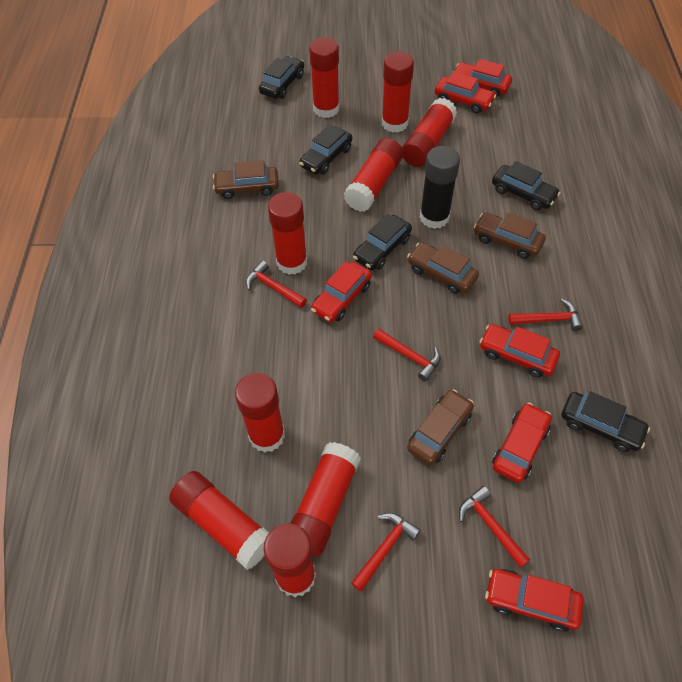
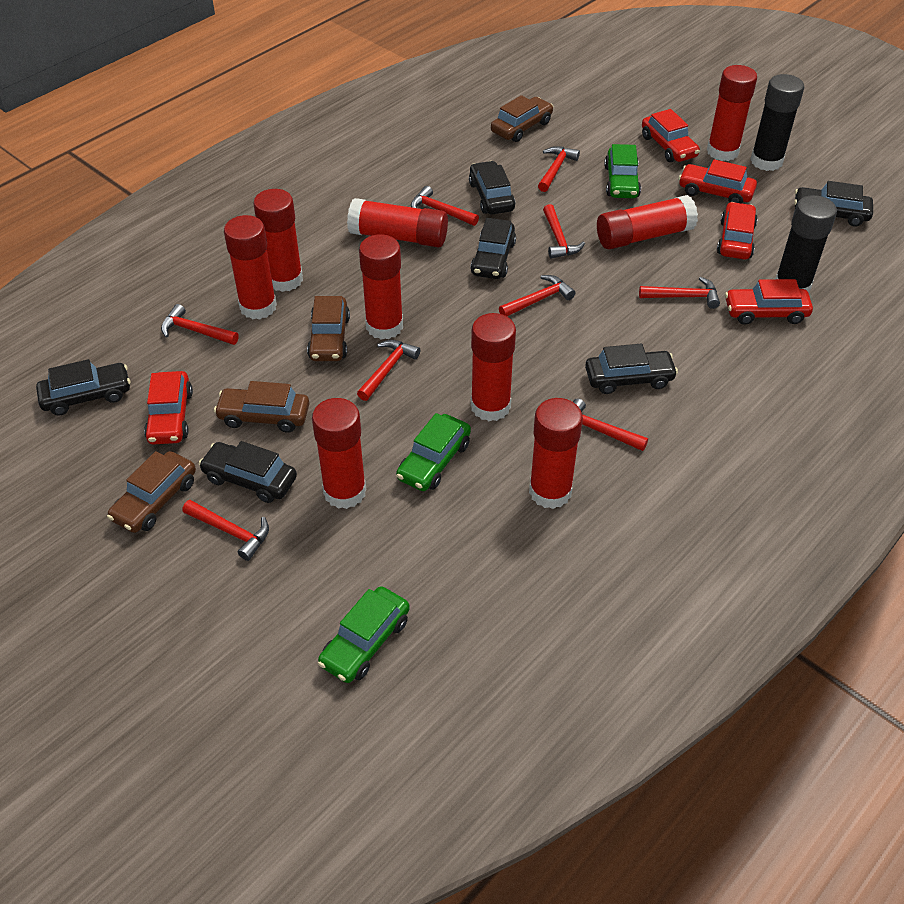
black car: 5 -> 6
black glue stick: 1 -> 2
green car: 0 -> 3
red car: 6 -> 5
red hammer: 5 -> 9

